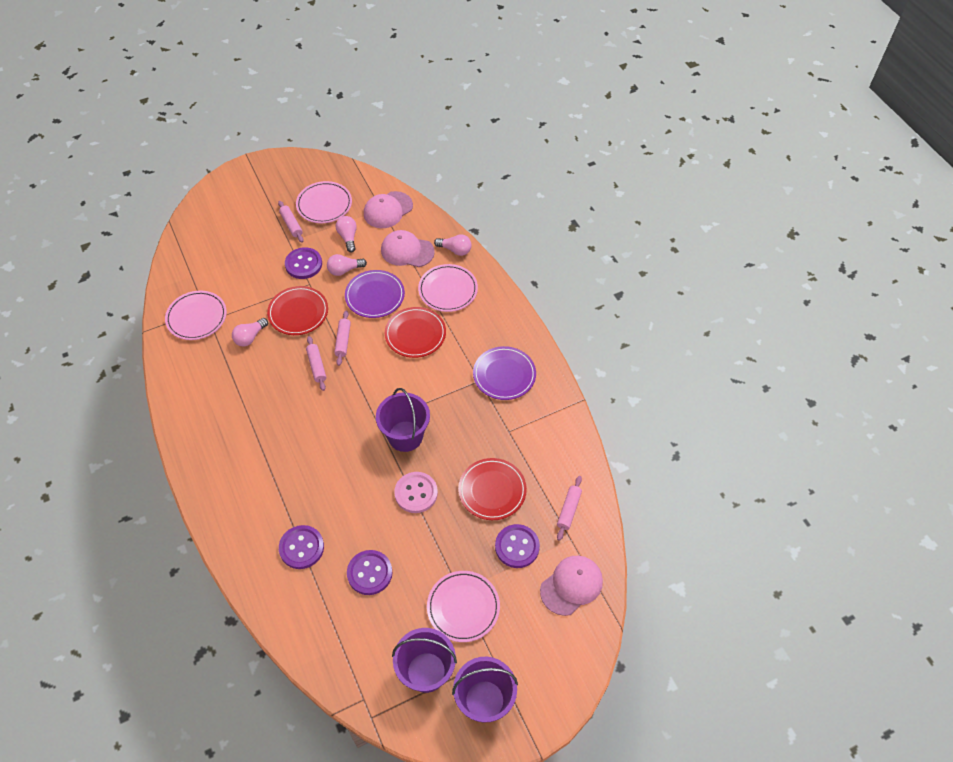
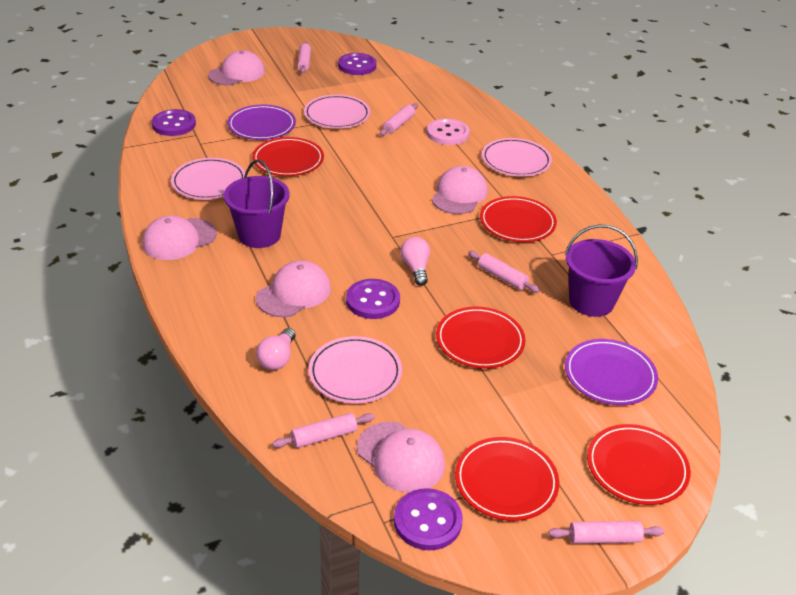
pink cap: 3 -> 5
pink light bulb: 4 -> 2
pink rolling pin: 4 -> 5
purple bucket: 3 -> 2
red plate: 3 -> 5

